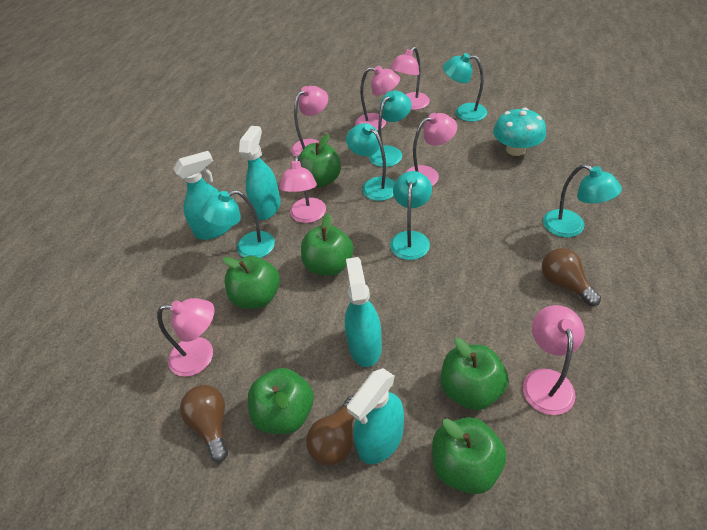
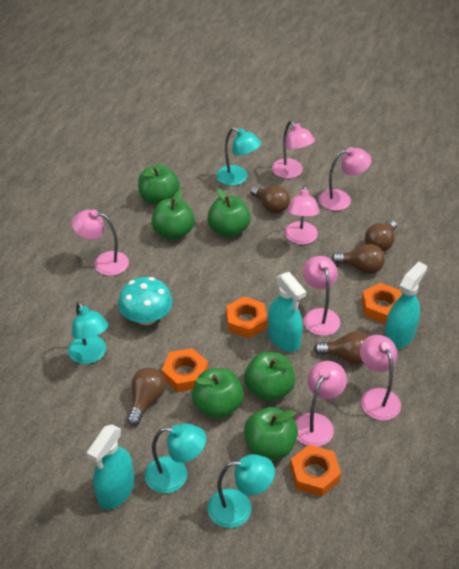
brown light bulb: 3 -> 5
orange nut: 0 -> 4
turquoise lamp: 6 -> 4
turquoise spray bottle: 4 -> 3

